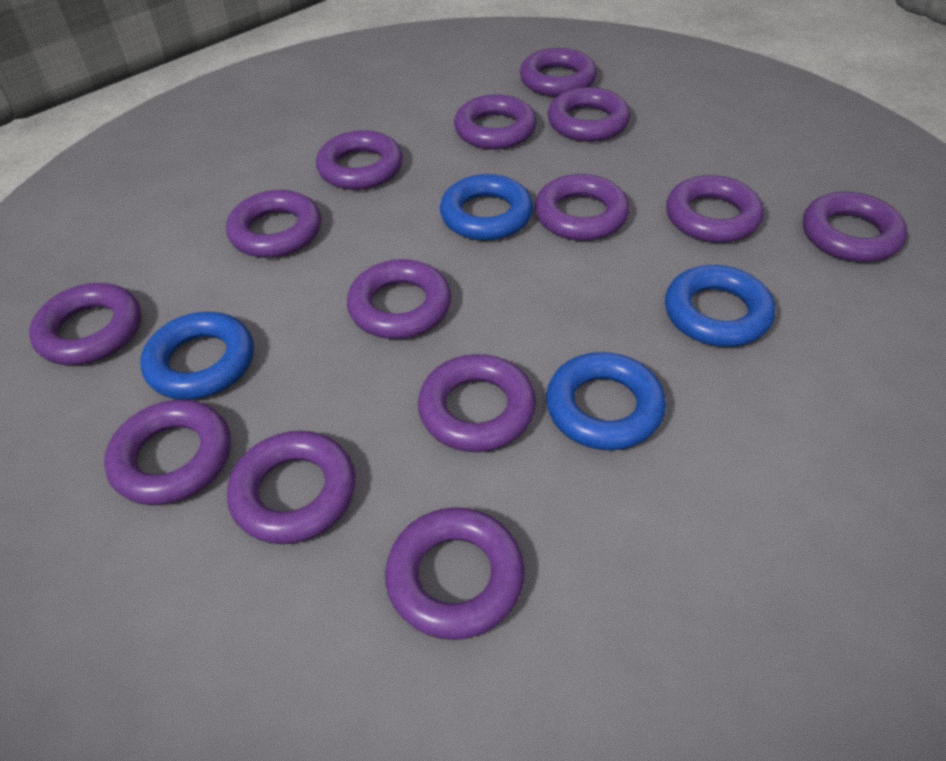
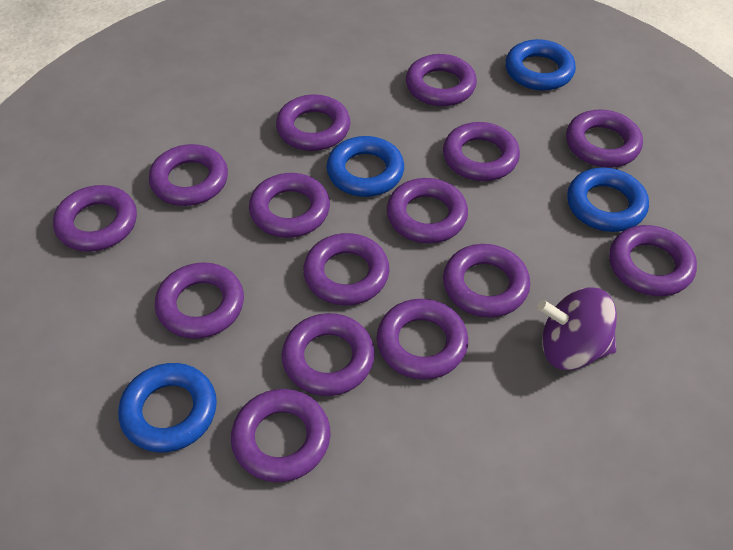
purple ring: 14 -> 15
purple spinning top: 0 -> 1

